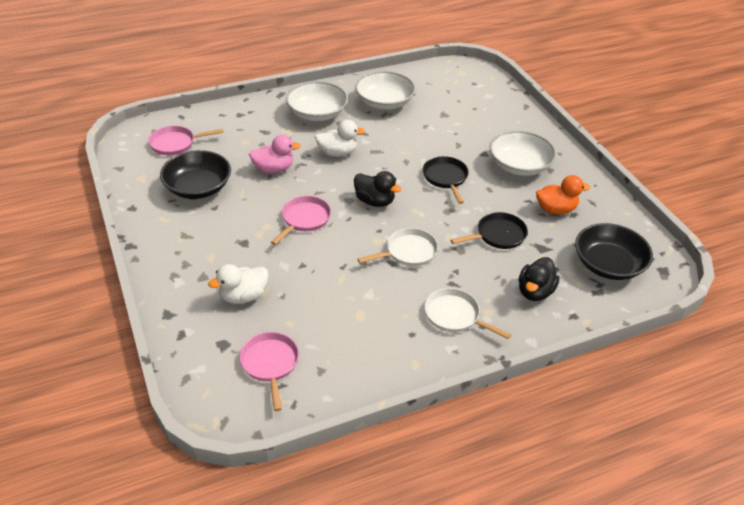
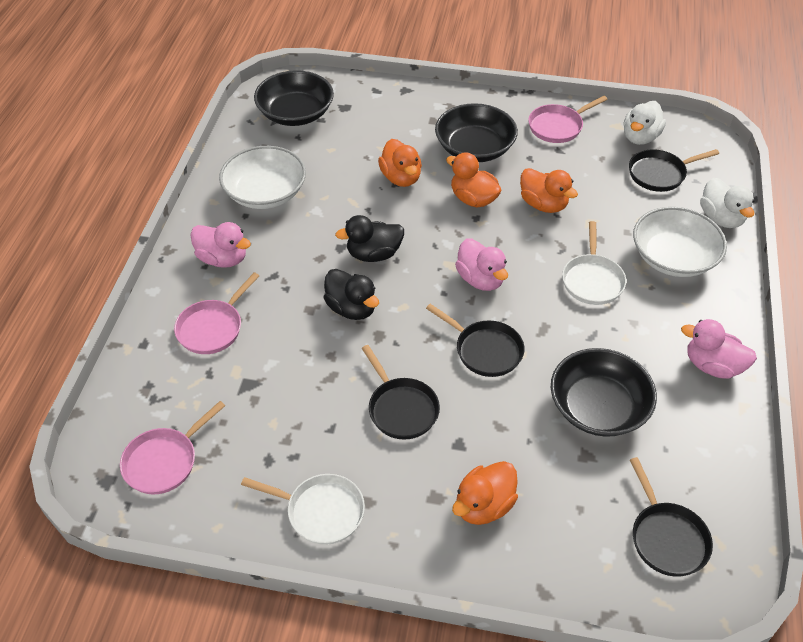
black bowl: 2 -> 3
black pan: 2 -> 4
orange duck: 1 -> 4
pink duck: 1 -> 3
white bowl: 3 -> 2

